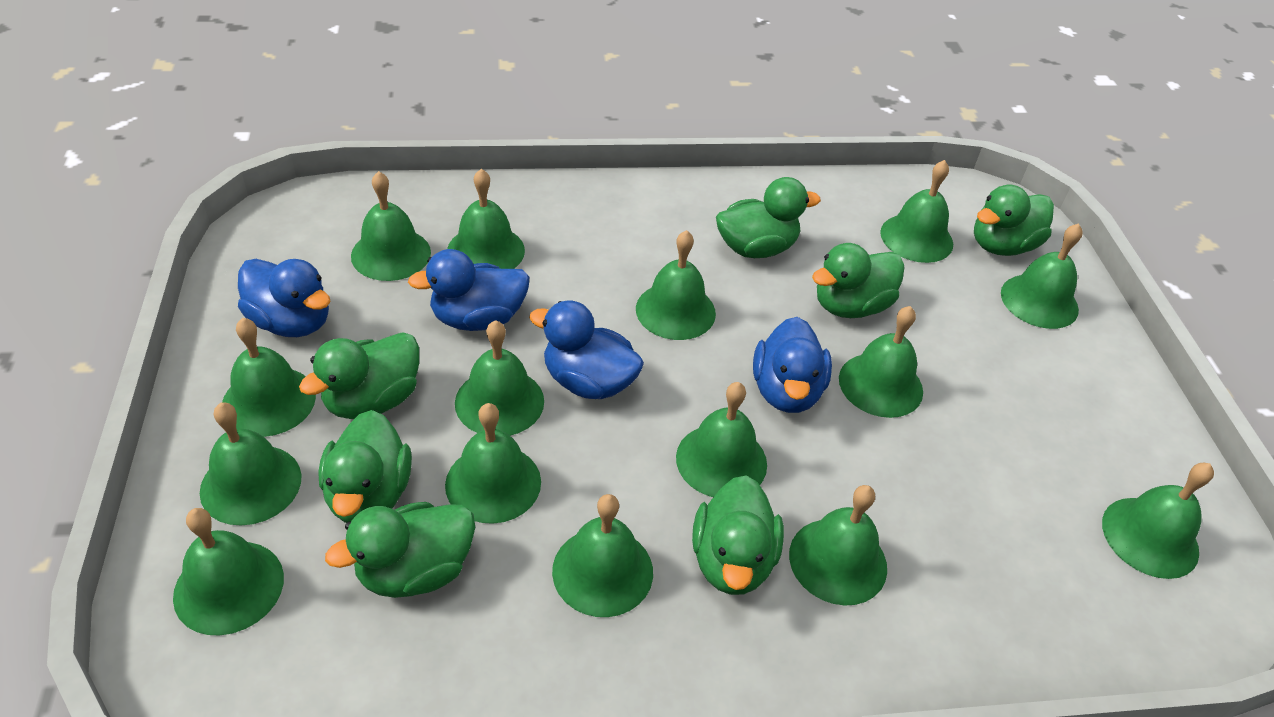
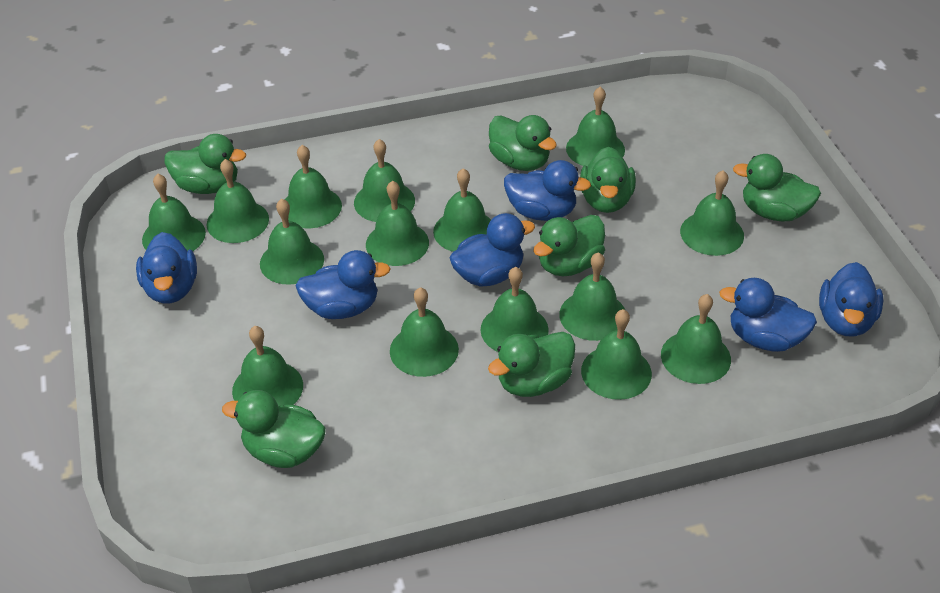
blue duck: 4 -> 6

